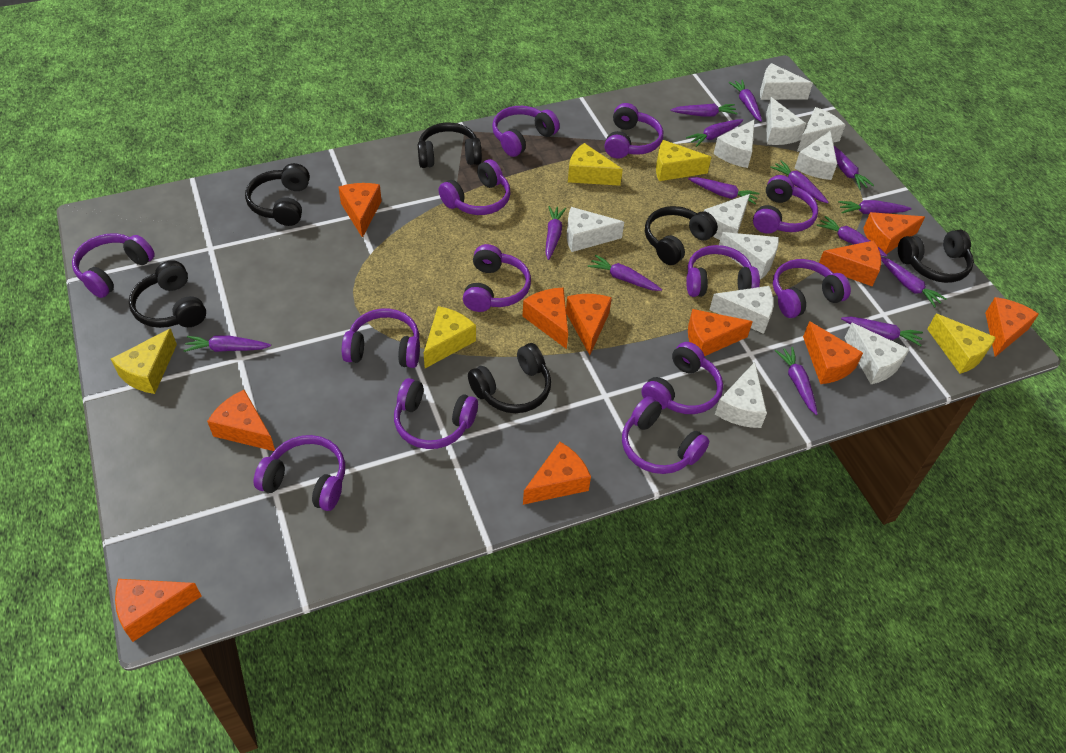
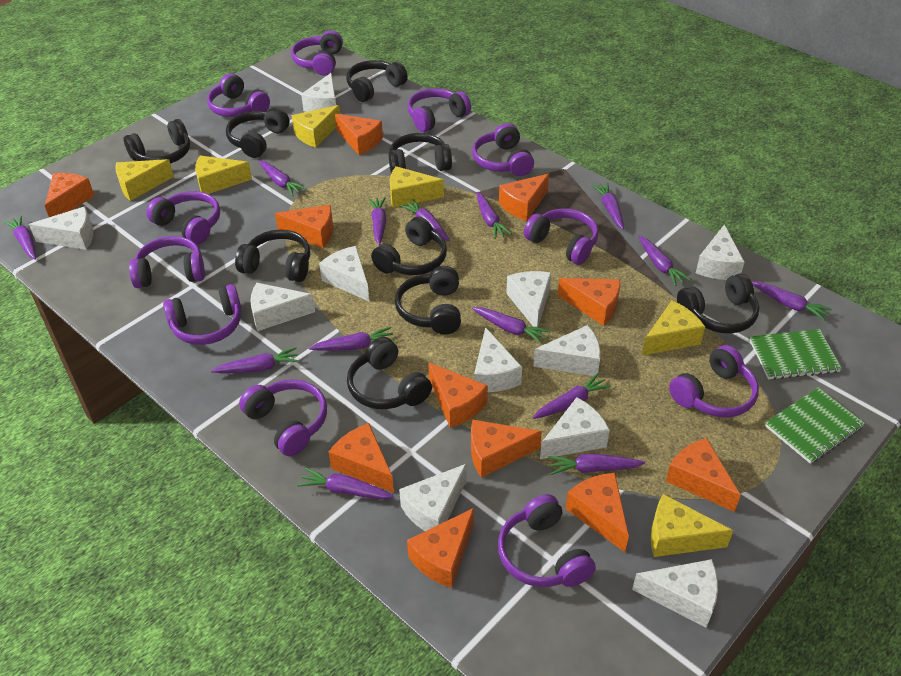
black headphones: 6 -> 9
green notebook: 0 -> 2
purple headphones: 13 -> 11
yellow cheese: 5 -> 6

